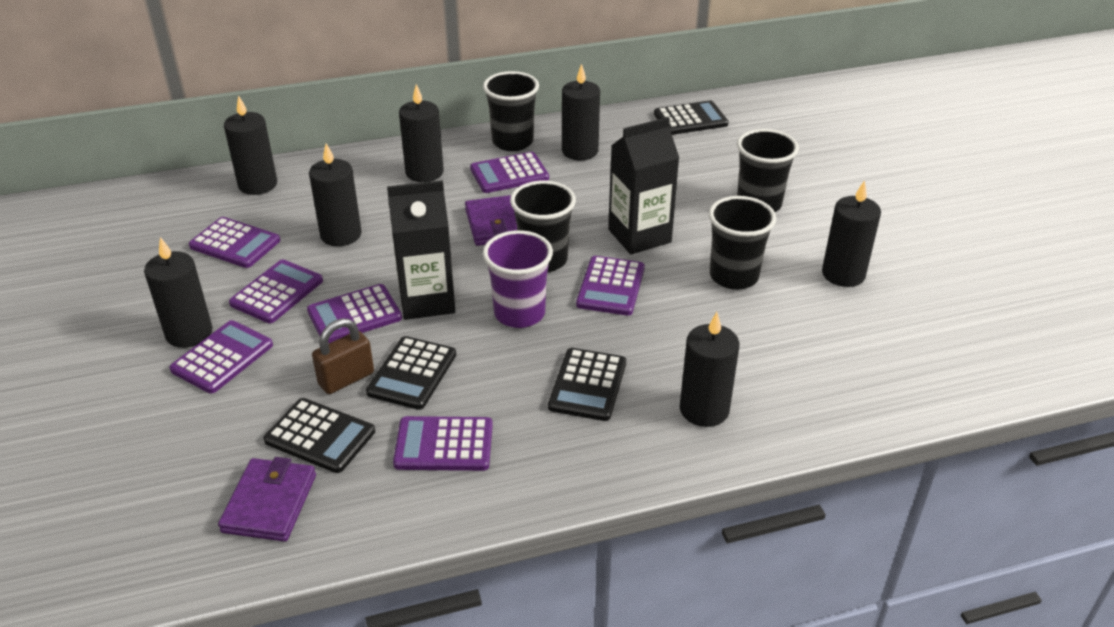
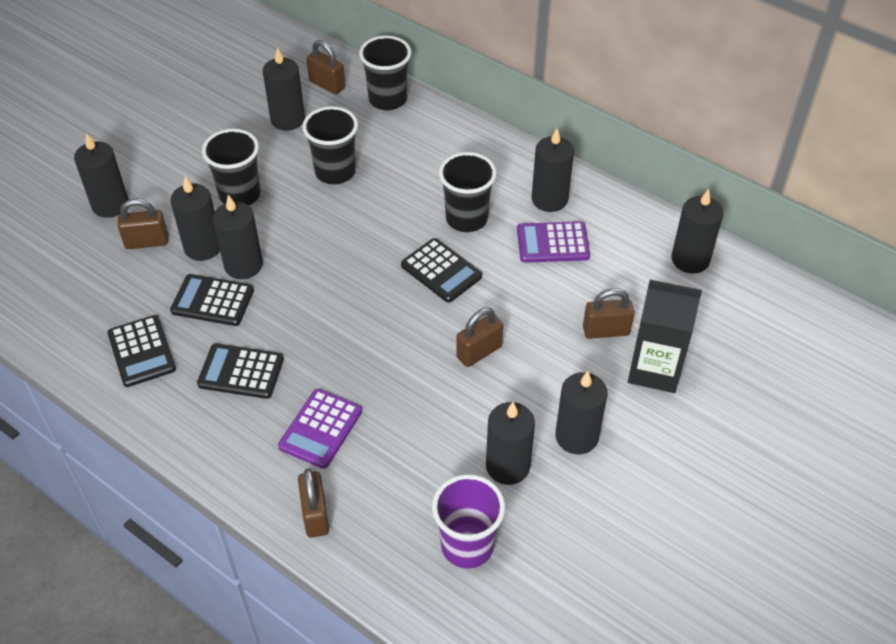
black candle: 7 -> 8
black carton: 2 -> 1
brown padlock: 1 -> 5
purple calculator: 7 -> 2
purple wallet: 2 -> 0

